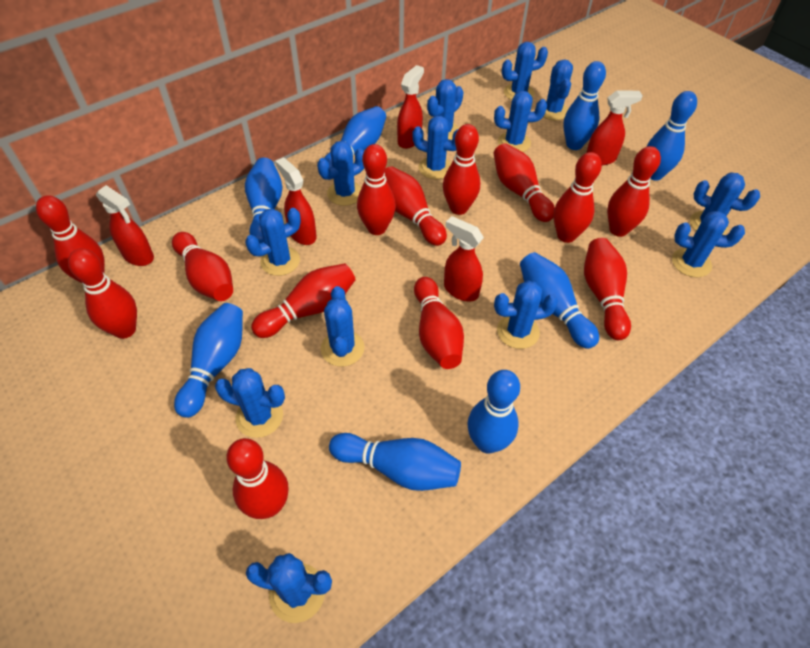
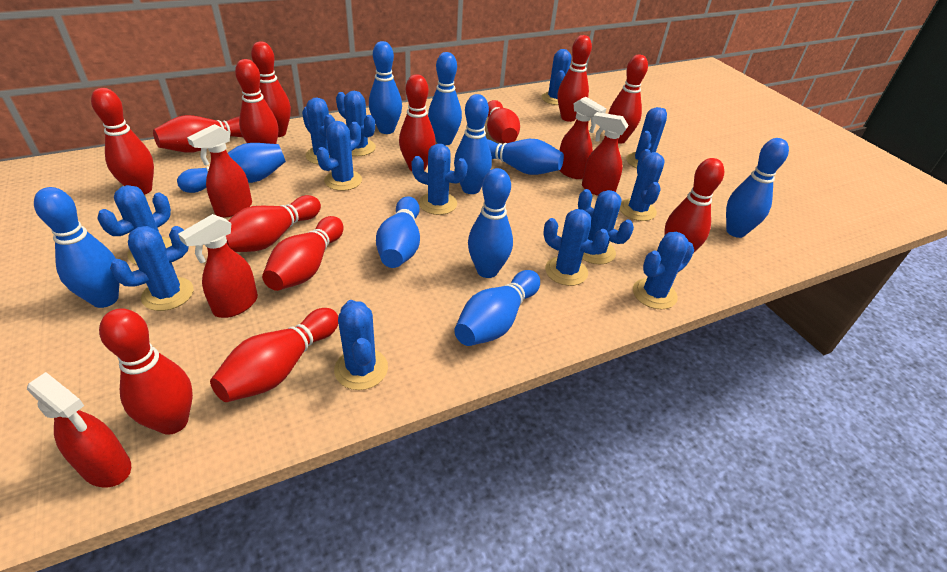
blue bowling pin: 8 -> 10

